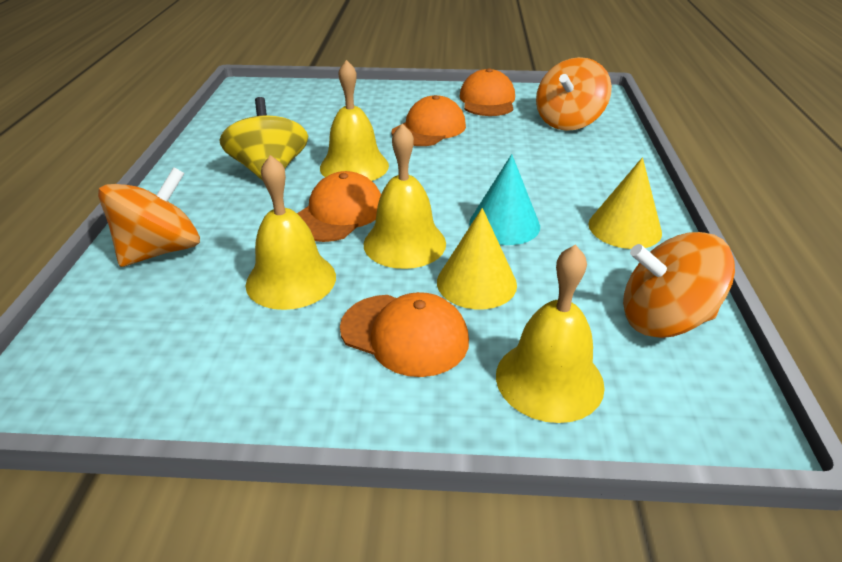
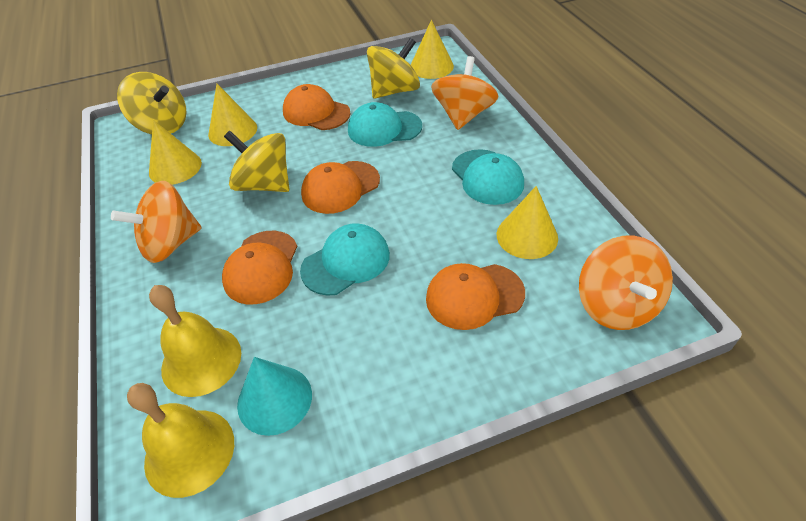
turquoise cap: 0 -> 3
yellow bell: 4 -> 2
yellow cone: 2 -> 4
yellow spinning top: 1 -> 3

